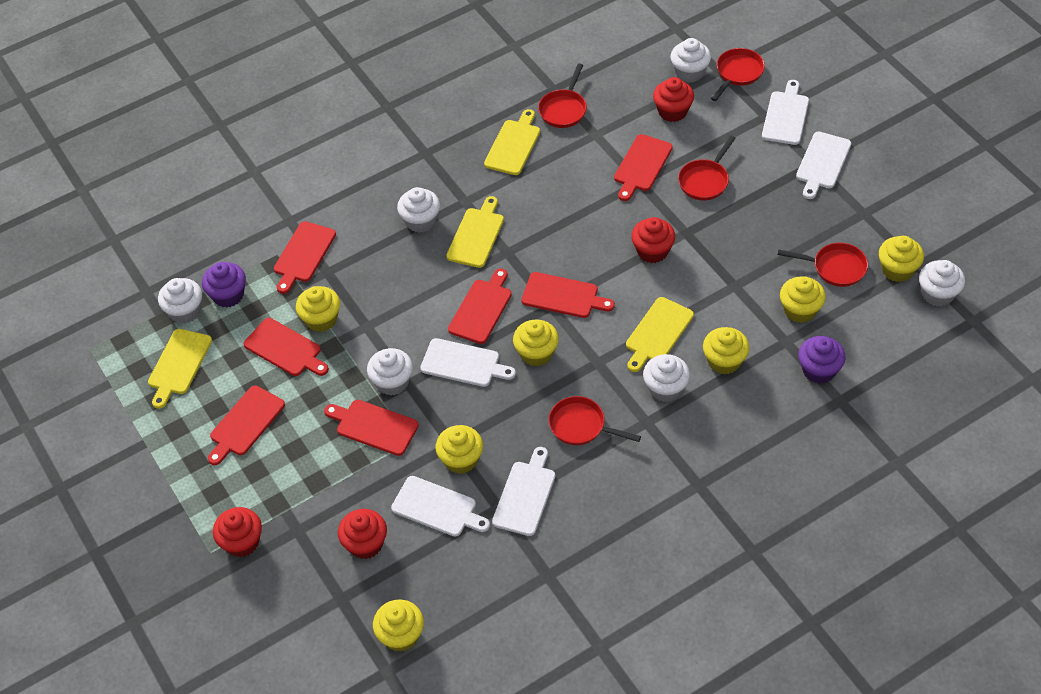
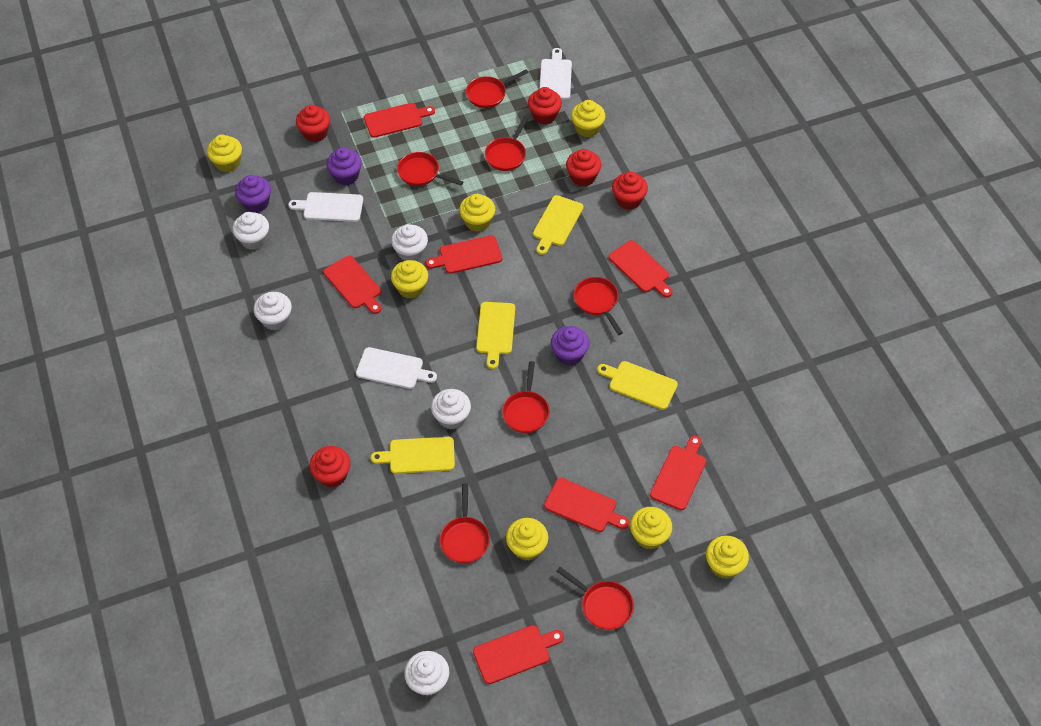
purple cupcake: 2 -> 3
red cupcake: 4 -> 5
red pan: 5 -> 7
white cupcake: 6 -> 5
white cutting board: 5 -> 3

